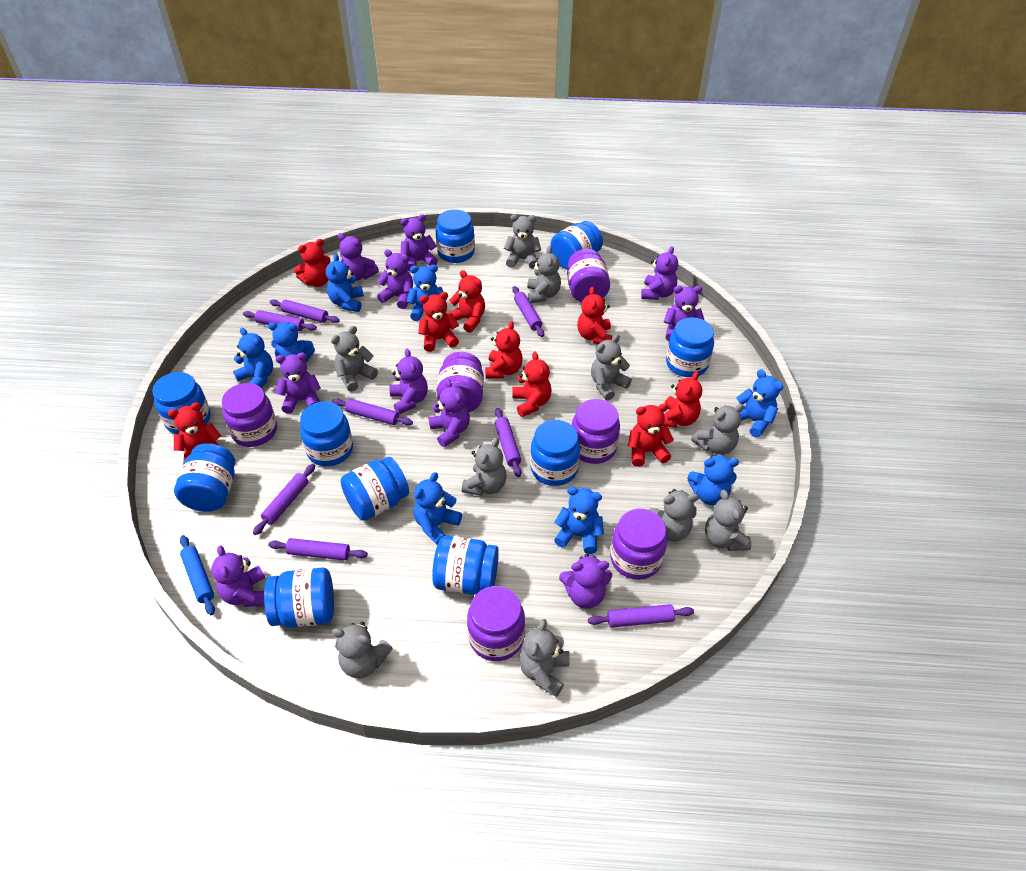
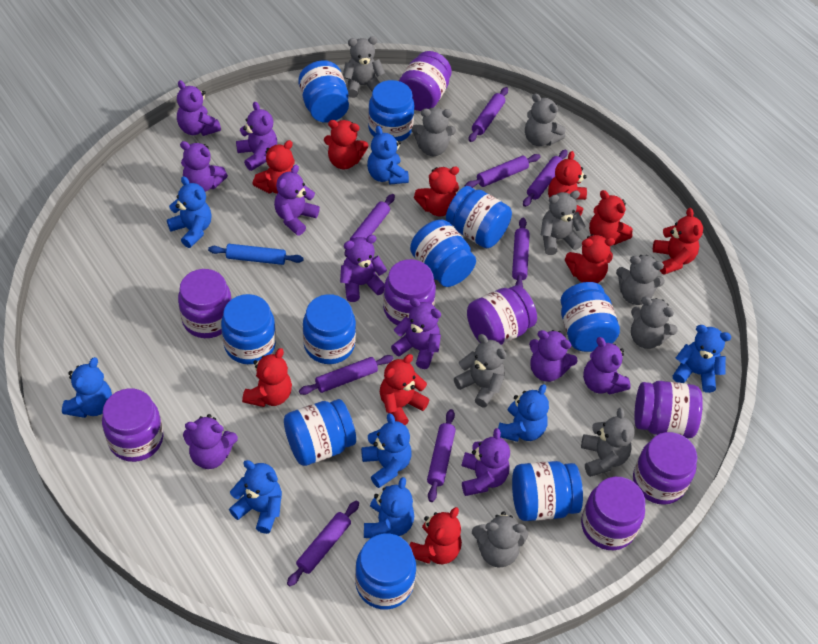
grey teddy bear: 10 -> 9
purple jar: 6 -> 8
red teddy bear: 9 -> 10

